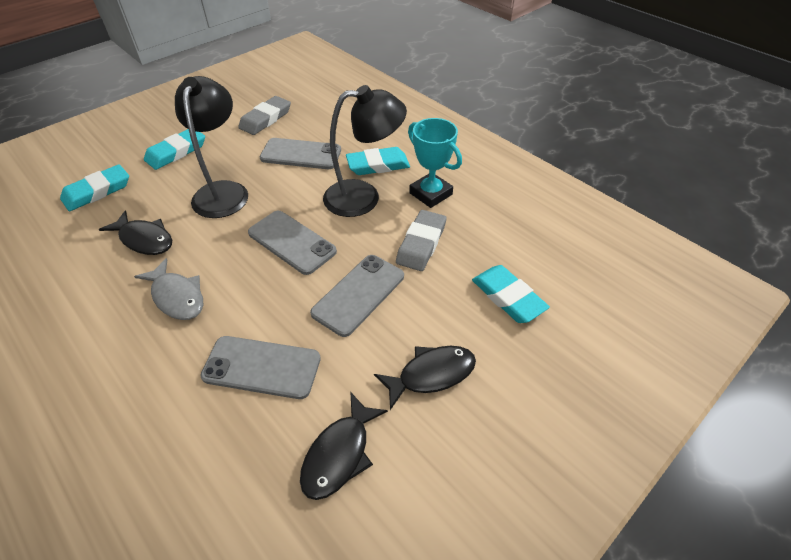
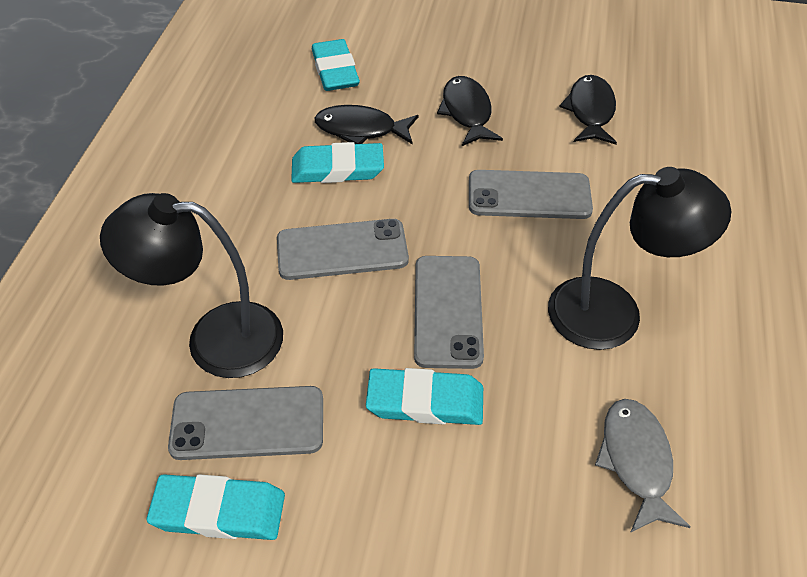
grey eraser: 2 -> 0
turquoise trophy: 1 -> 0

